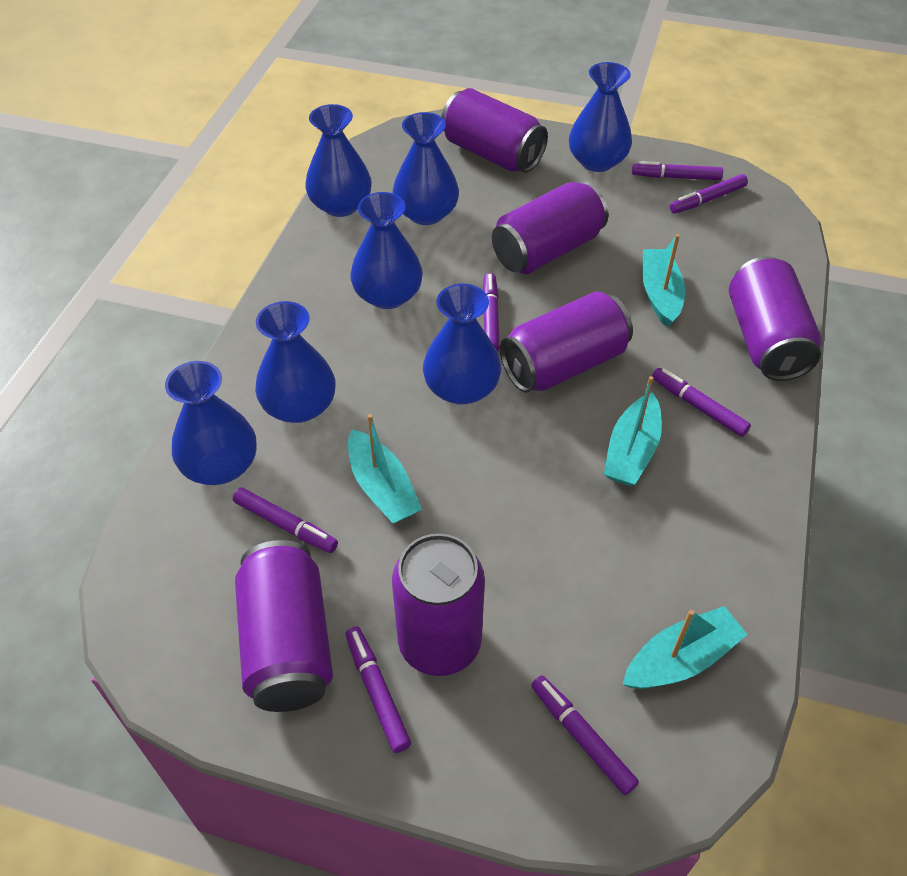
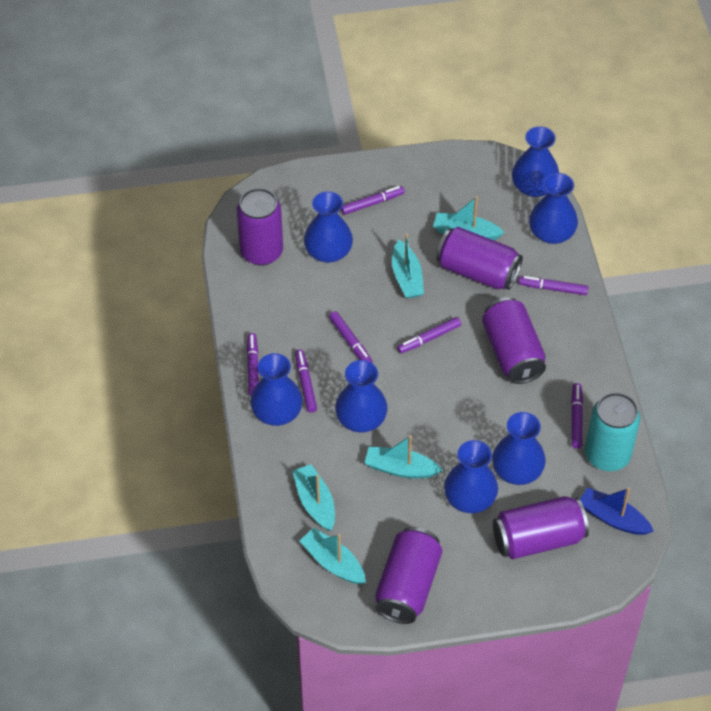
blue boat: 0 -> 1
purple can: 6 -> 5
turquoise boat: 4 -> 5
turquoise can: 0 -> 1

